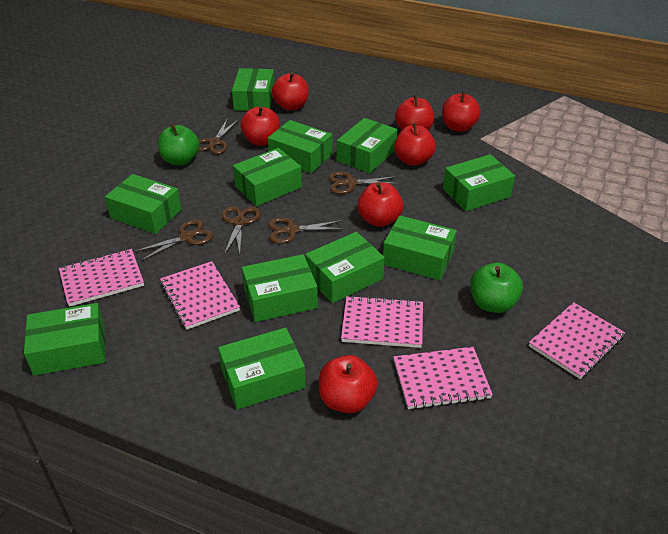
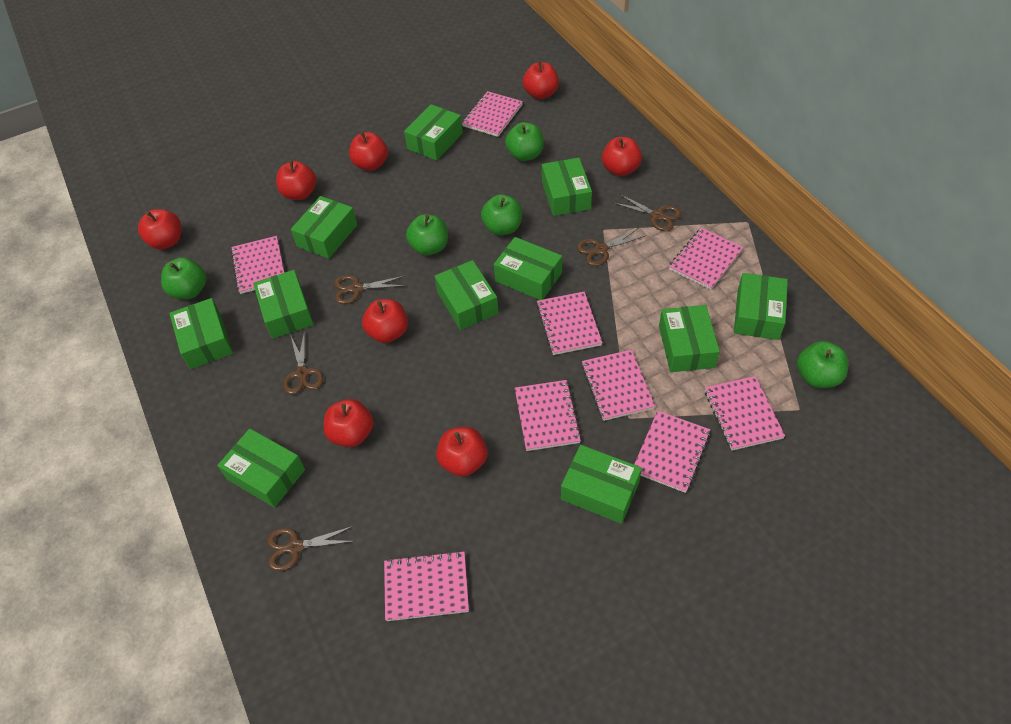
green apple: 2 -> 5
pink notebook: 5 -> 9
red apple: 7 -> 8

